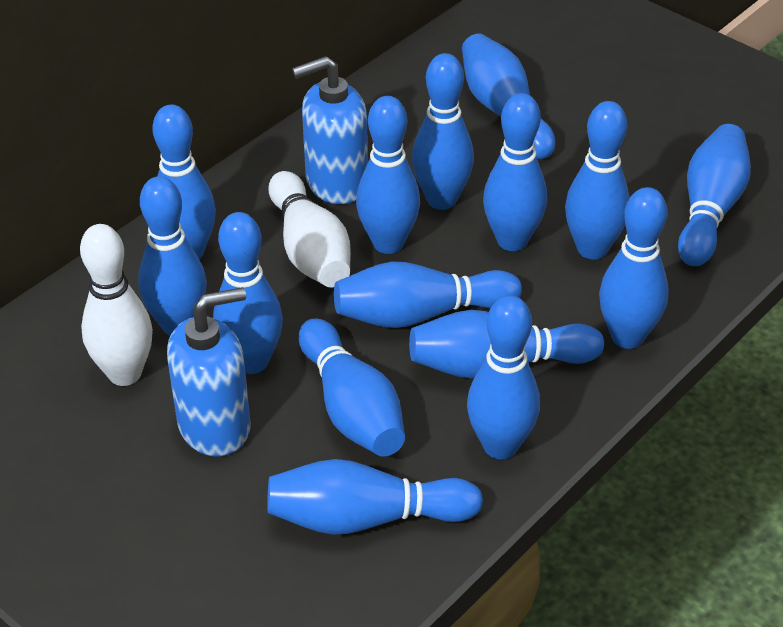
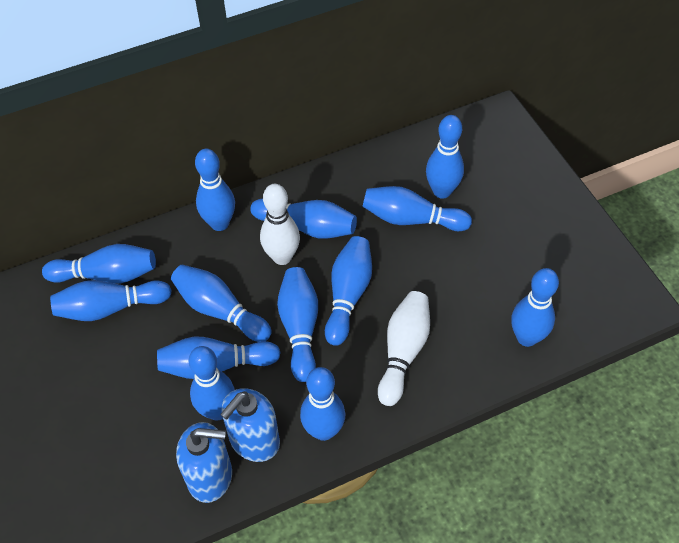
blue bowling pin: 15 -> 13

